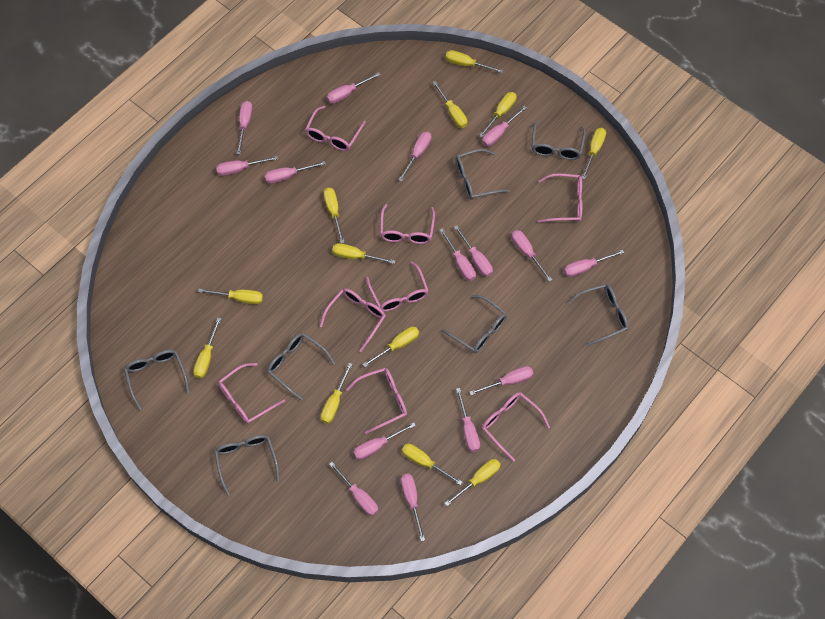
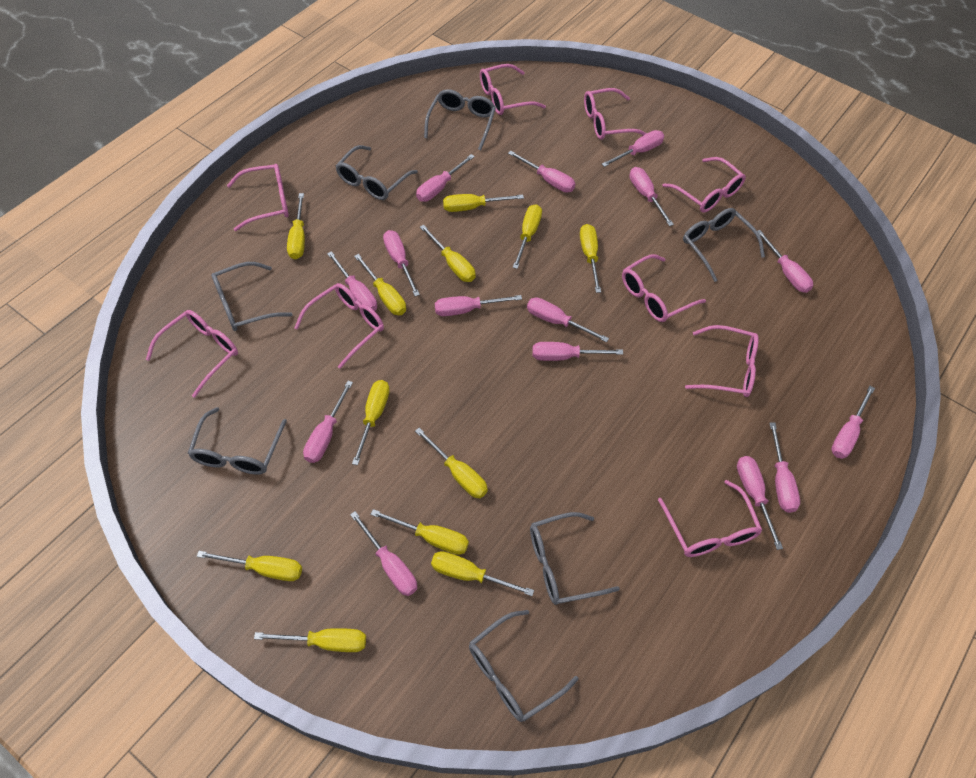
pink glasses: 8 -> 9

